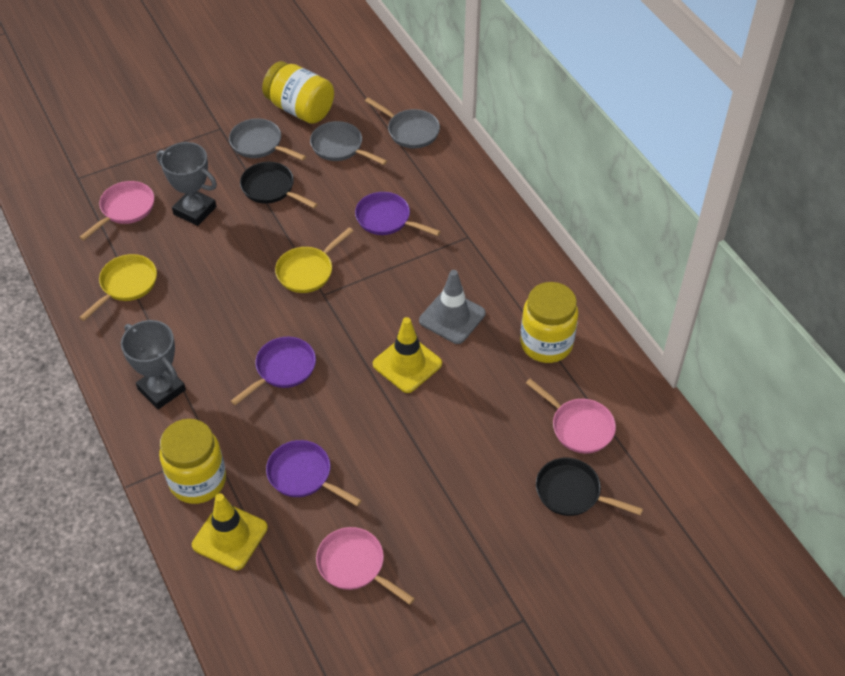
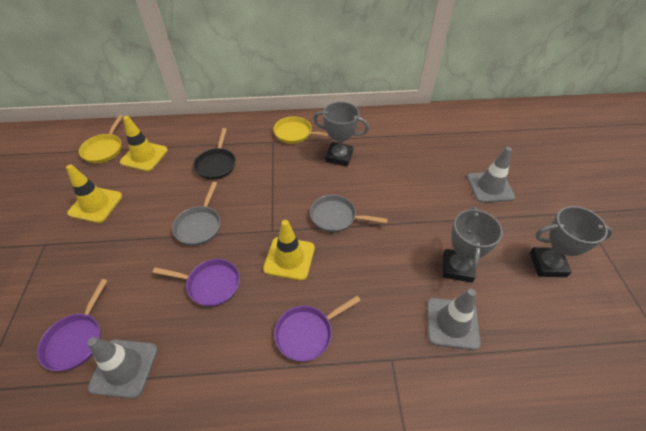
black pan: 2 -> 1
grey pan: 3 -> 2
grey traffic cone: 1 -> 3
grey trophy: 2 -> 3
pink pan: 3 -> 0
yellow jar: 3 -> 0
yellow traffic cone: 2 -> 3

